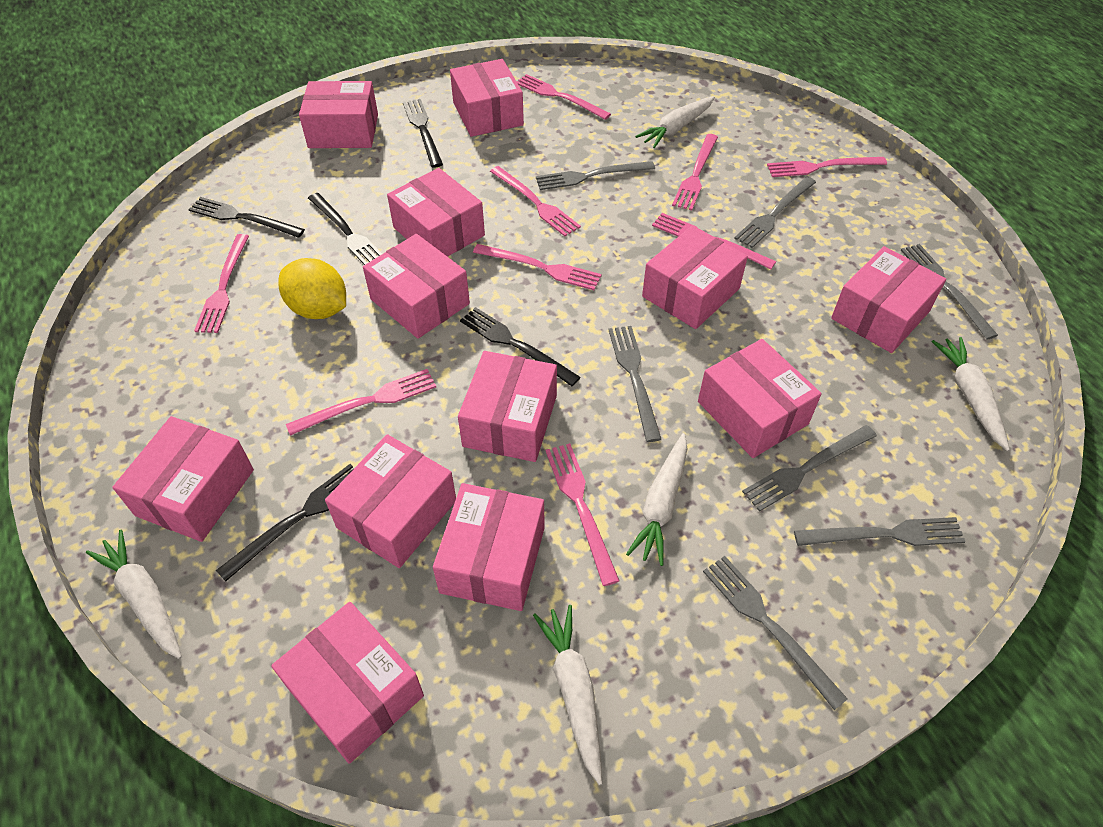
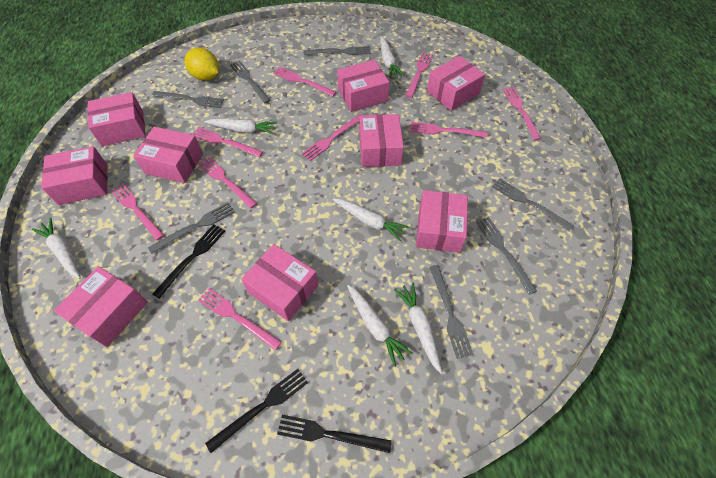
black fork: 5 -> 3
pink box: 12 -> 9
white carrot: 5 -> 6

